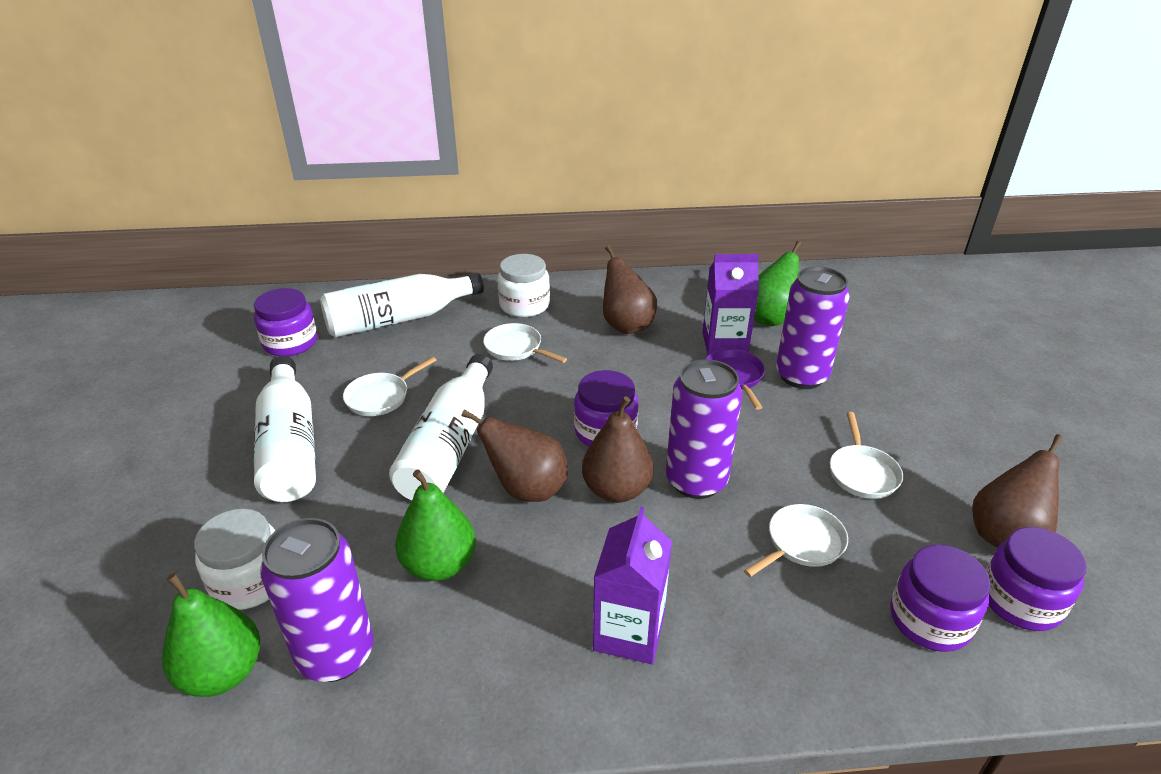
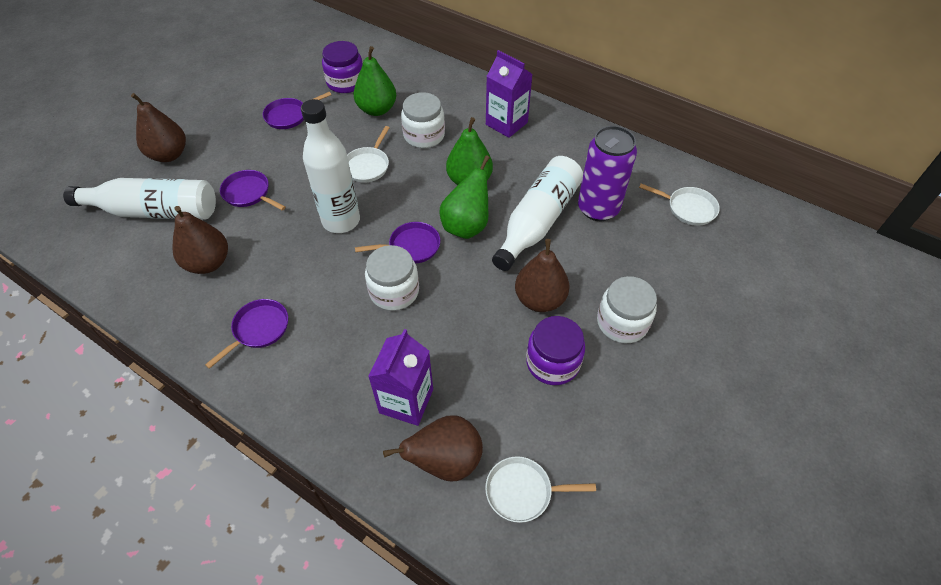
purple can: 3 -> 1
purple jar: 4 -> 2
purple pan: 1 -> 4
white jar: 2 -> 3
white pan: 4 -> 3

